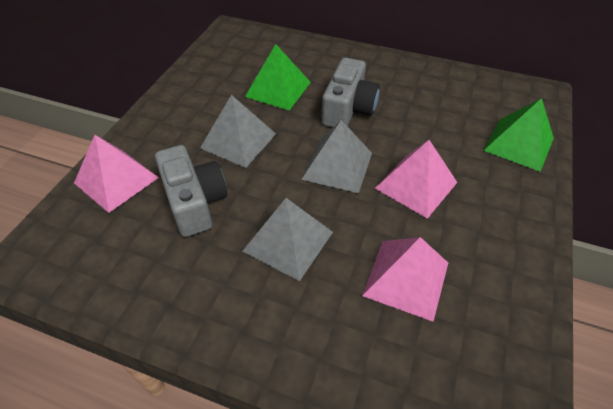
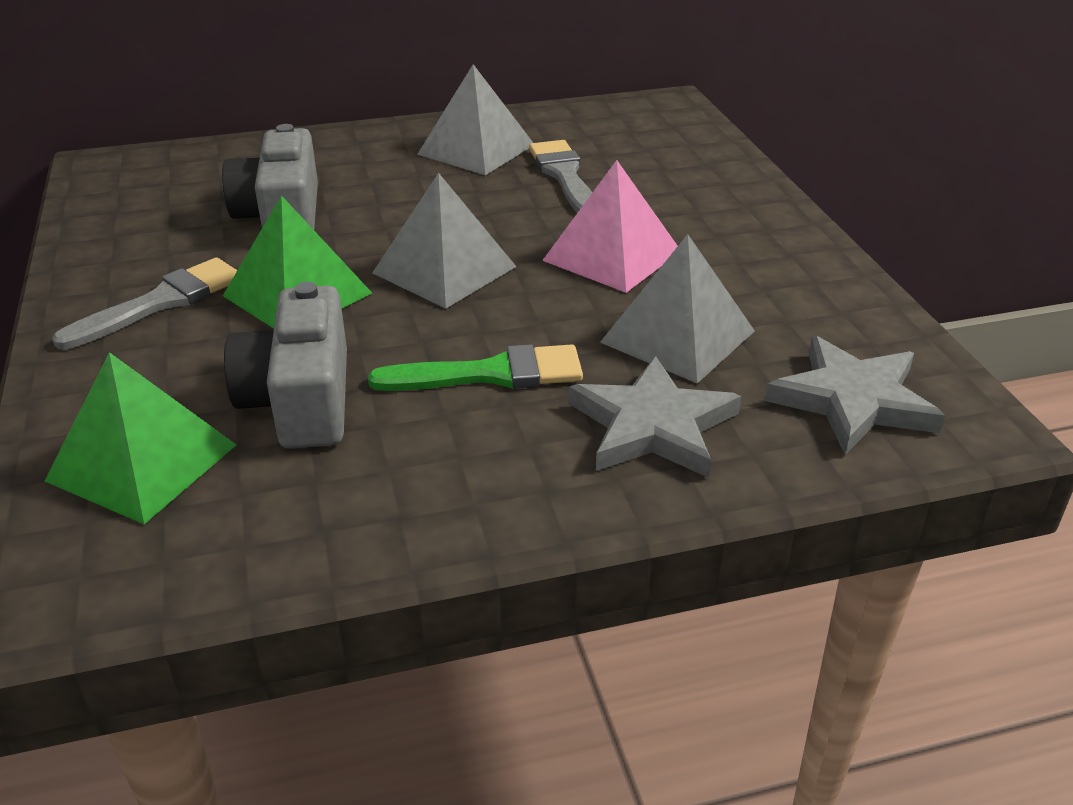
green brush: 0 -> 1
grey brush: 0 -> 2
grey star: 0 -> 2
pink pyramid: 3 -> 1

